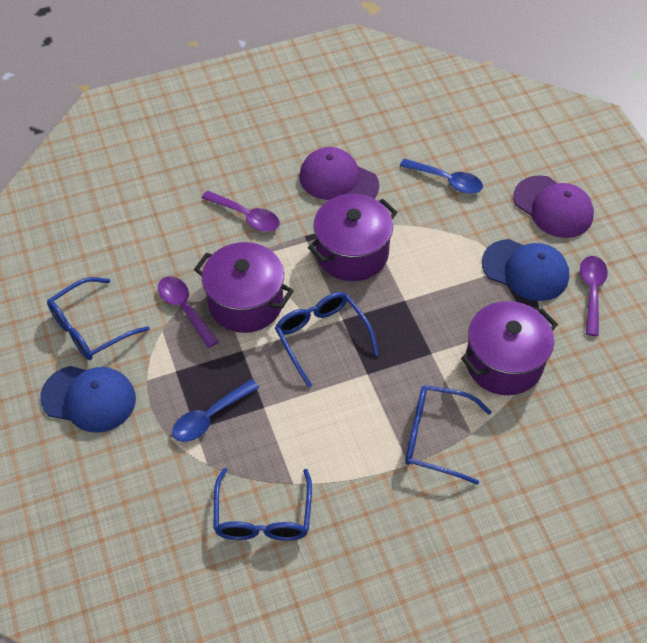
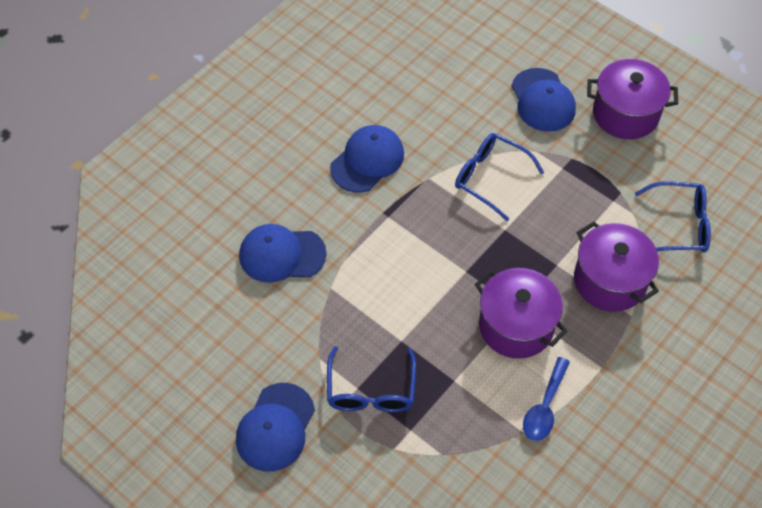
blue cap: 2 -> 4
blue glasses: 4 -> 3
blue spoon: 2 -> 1
purple cap: 2 -> 0
purple spoon: 3 -> 0

